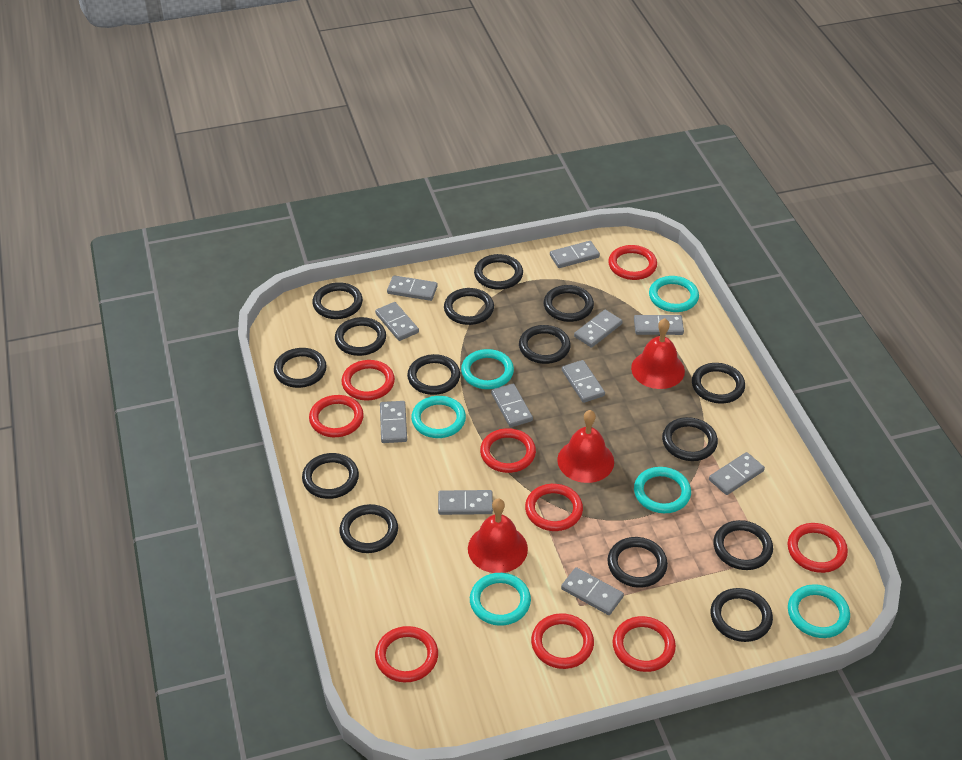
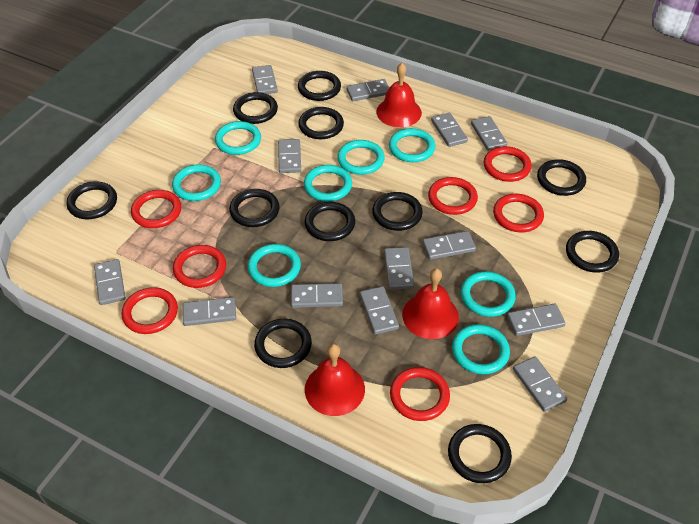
black ring: 15 -> 11
grey domino: 11 -> 13
red ring: 9 -> 7
turquoise ring: 6 -> 8

